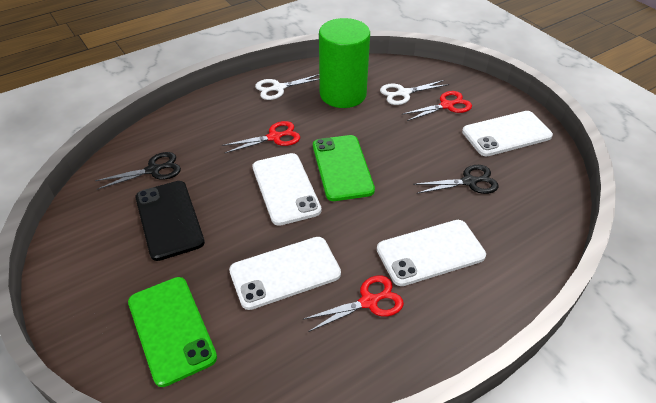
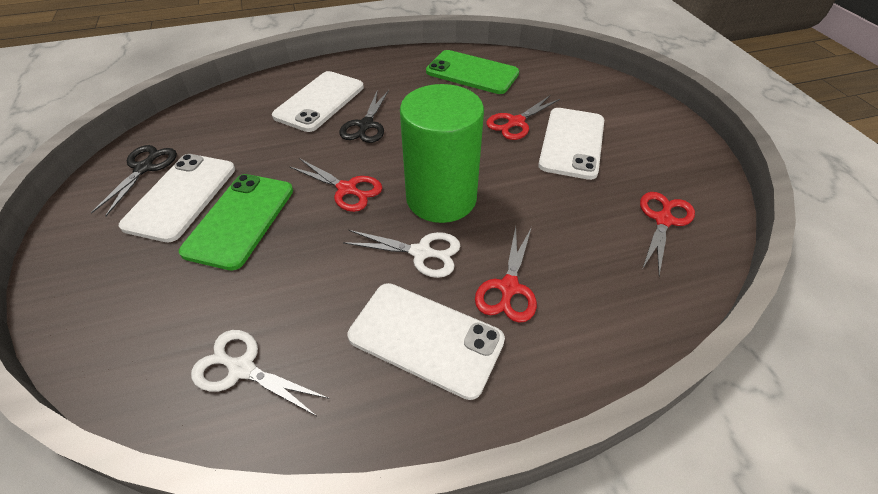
black phone: 1 -> 0
red scissors: 3 -> 4

